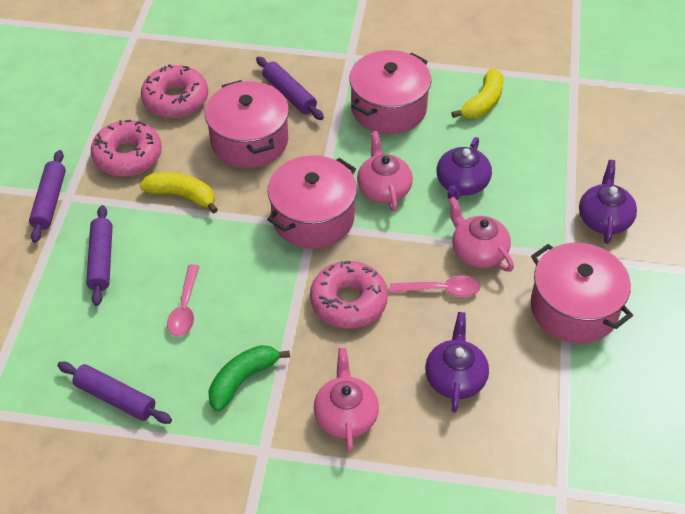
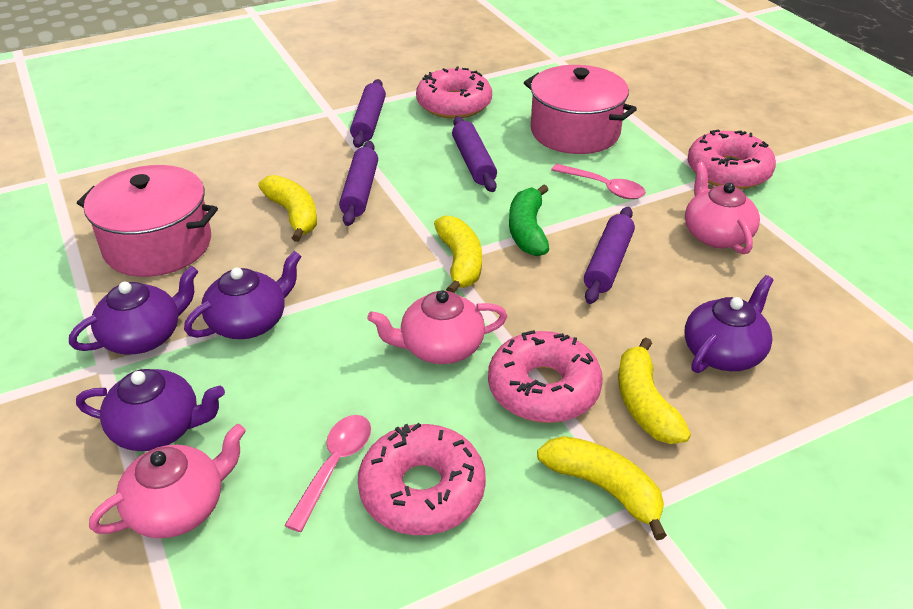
pink donut: 3 -> 4
pink pot: 4 -> 2
purple teapot: 3 -> 4
yellow banana: 2 -> 4

